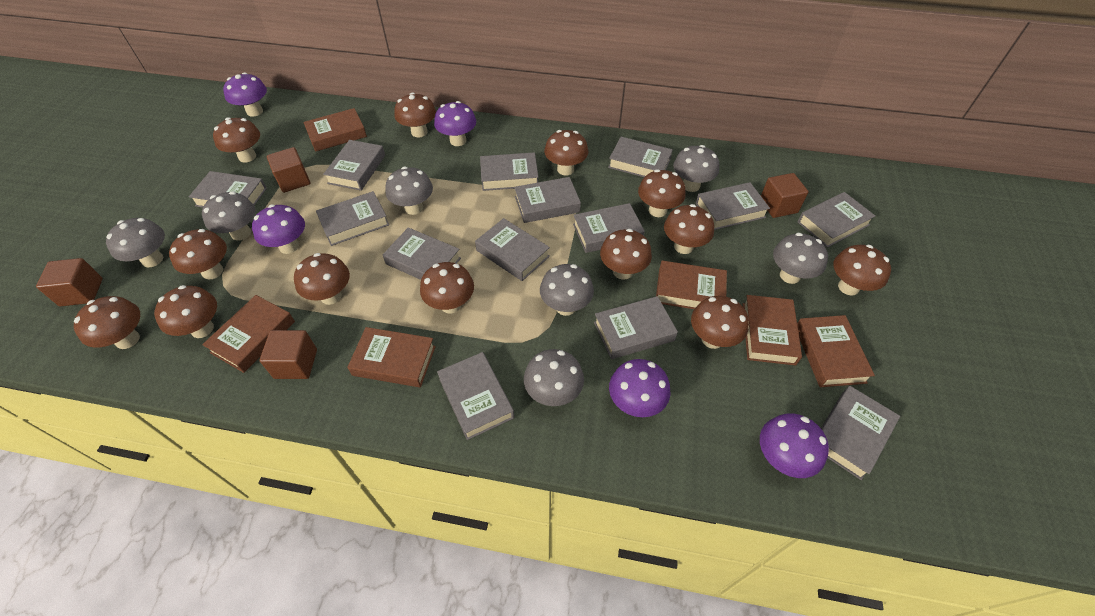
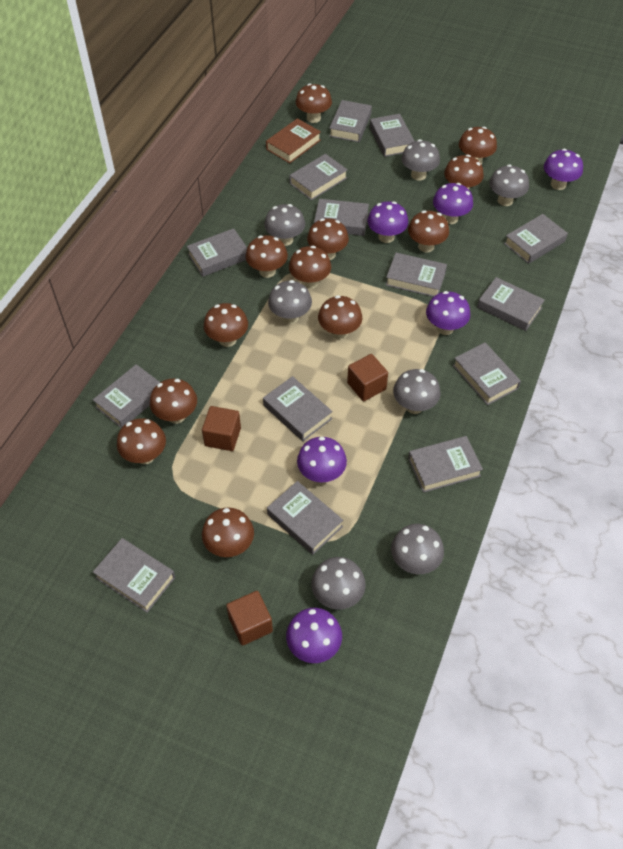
brown book: 6 -> 1
brown cube: 4 -> 3
brown mushroom: 13 -> 12
purple mushroom: 5 -> 6

